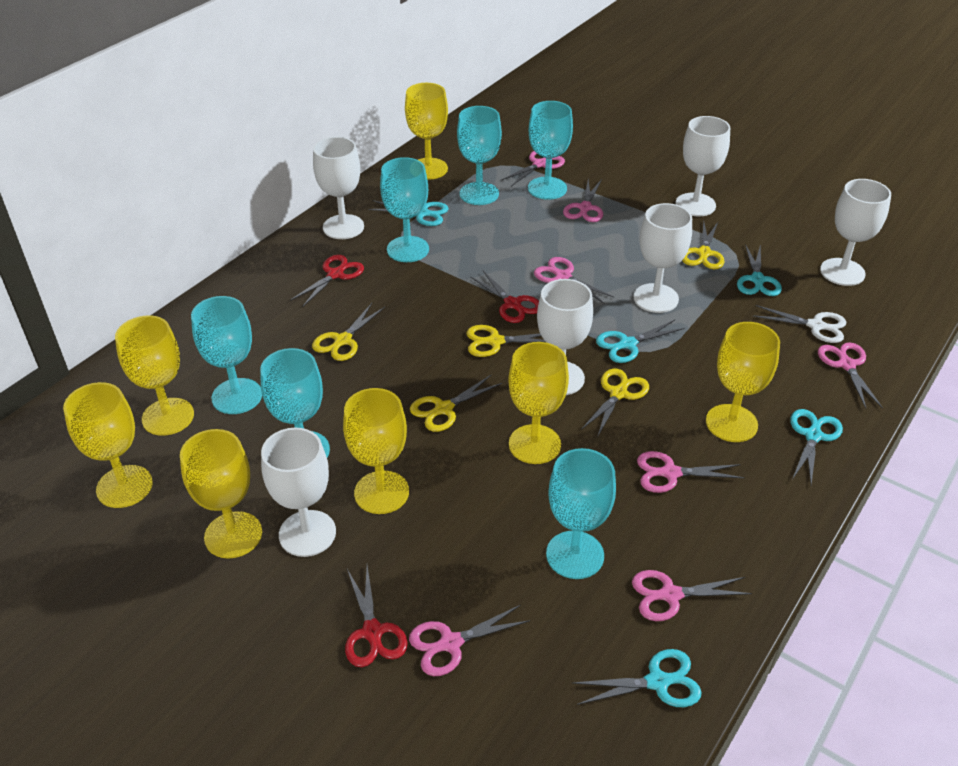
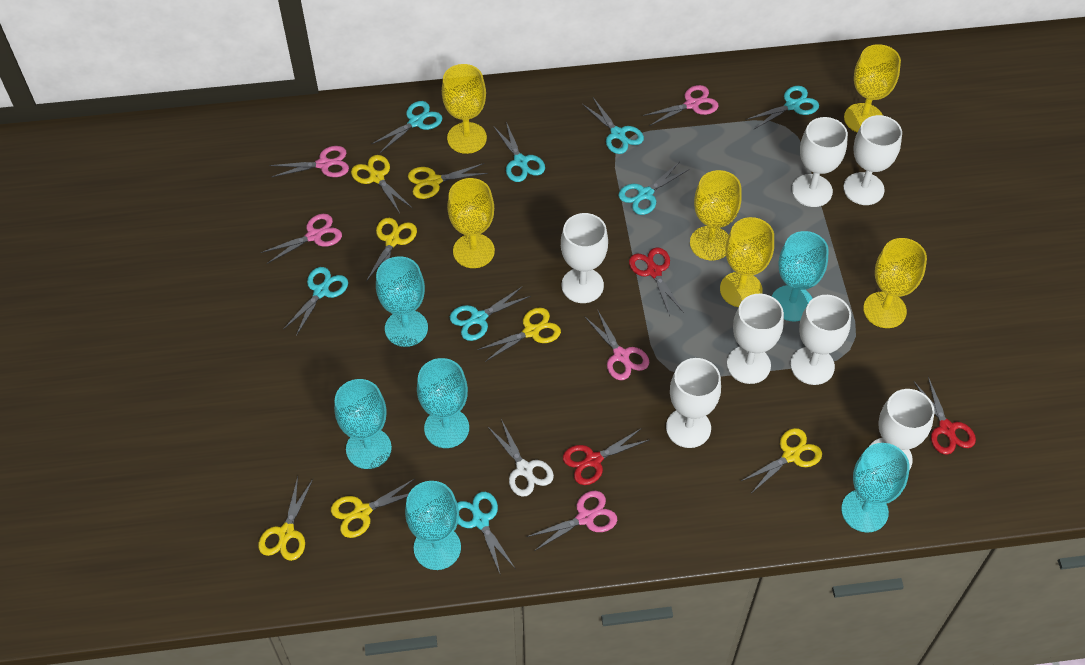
pink scissors: 7 -> 5
turquoise scissors: 5 -> 8
white goblet: 6 -> 7
yellow goblet: 7 -> 6
yellow scissors: 5 -> 7

